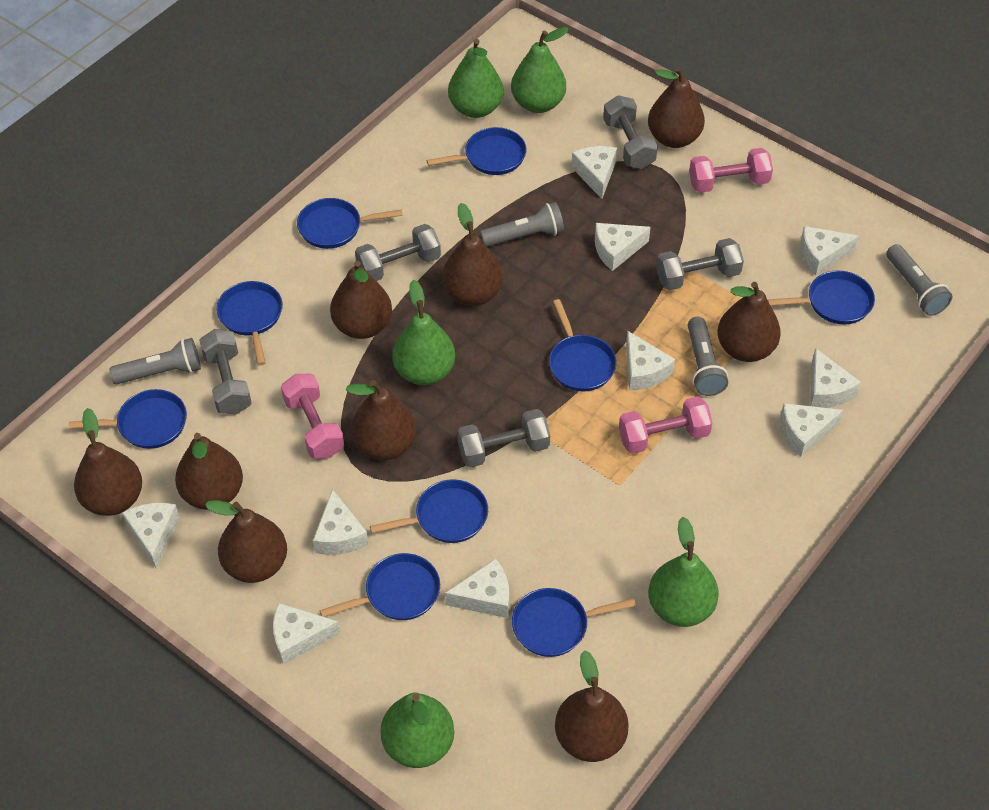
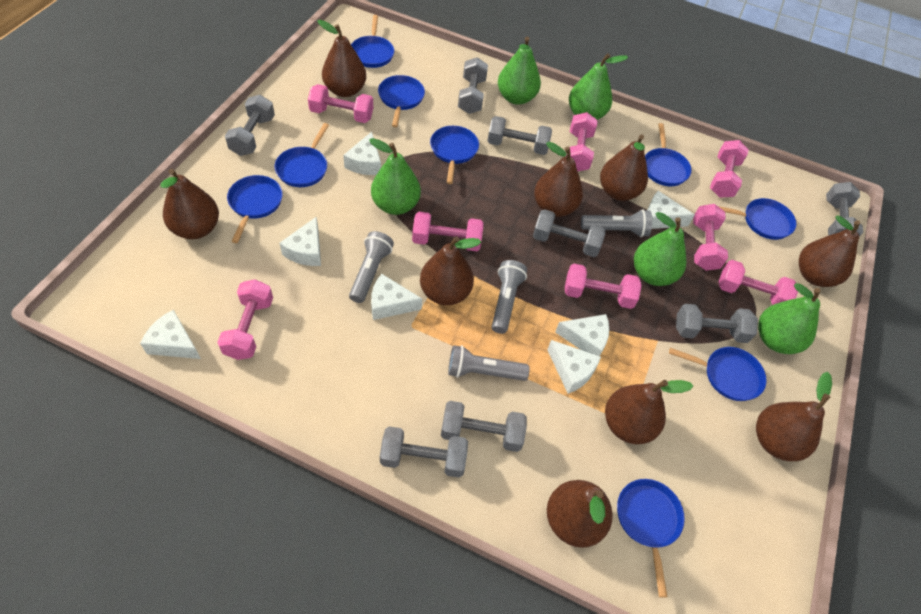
grey dumbbell: 5 -> 8
pink dumbbell: 3 -> 8
white cheese: 10 -> 7

